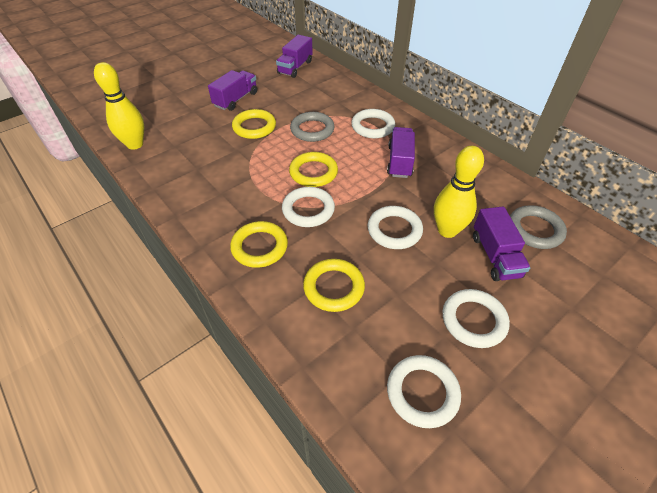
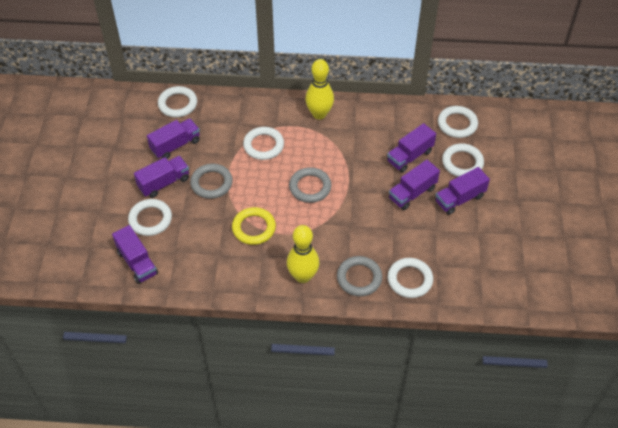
grey ring: 2 -> 3
purple truck: 4 -> 6
white ring: 5 -> 6
yellow ring: 4 -> 1

